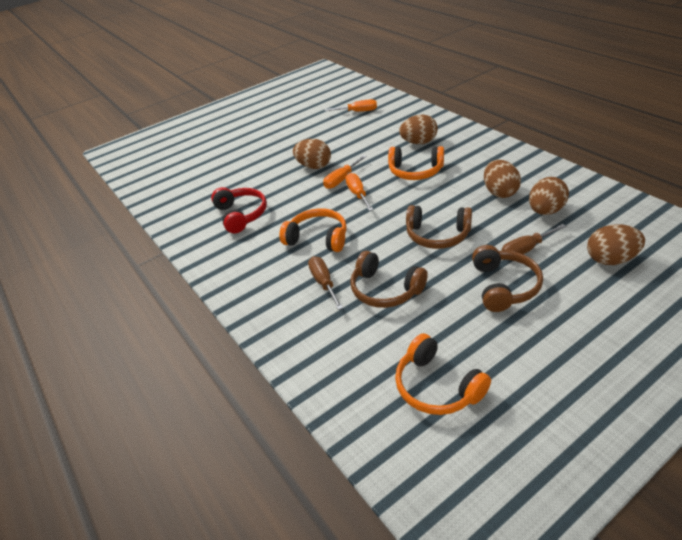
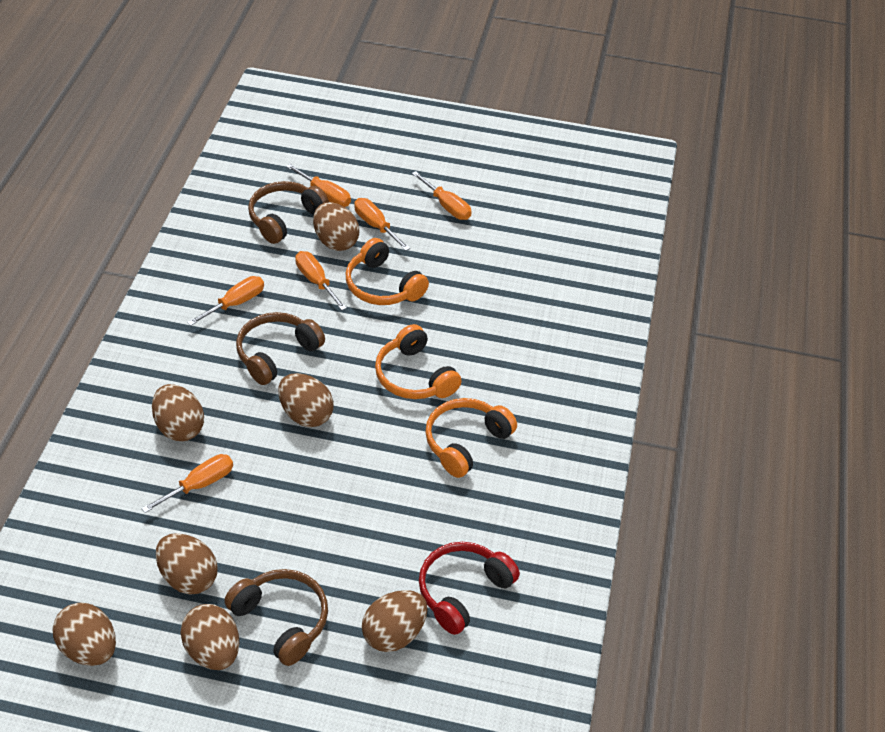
brown egg: 5 -> 7
brown screwdriver: 2 -> 0
orange screwdriver: 3 -> 6

